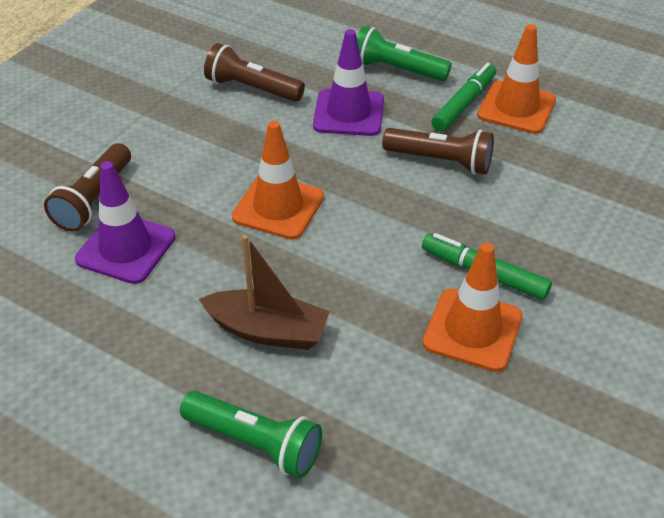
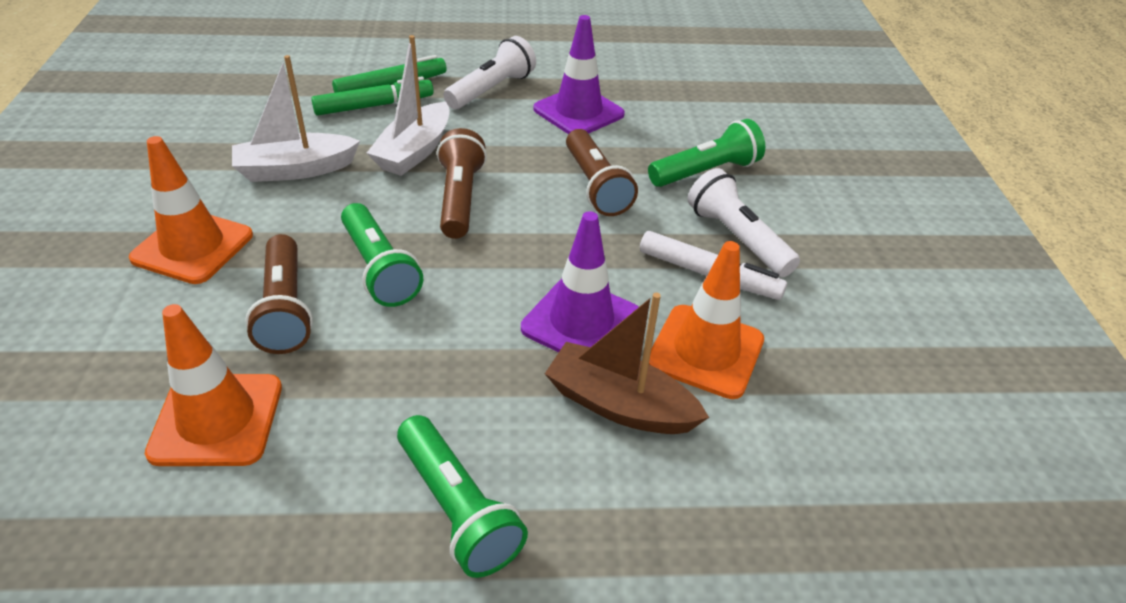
green flashlight: 2 -> 3
white boat: 0 -> 2
white flashlight: 0 -> 2
white marker: 0 -> 1

